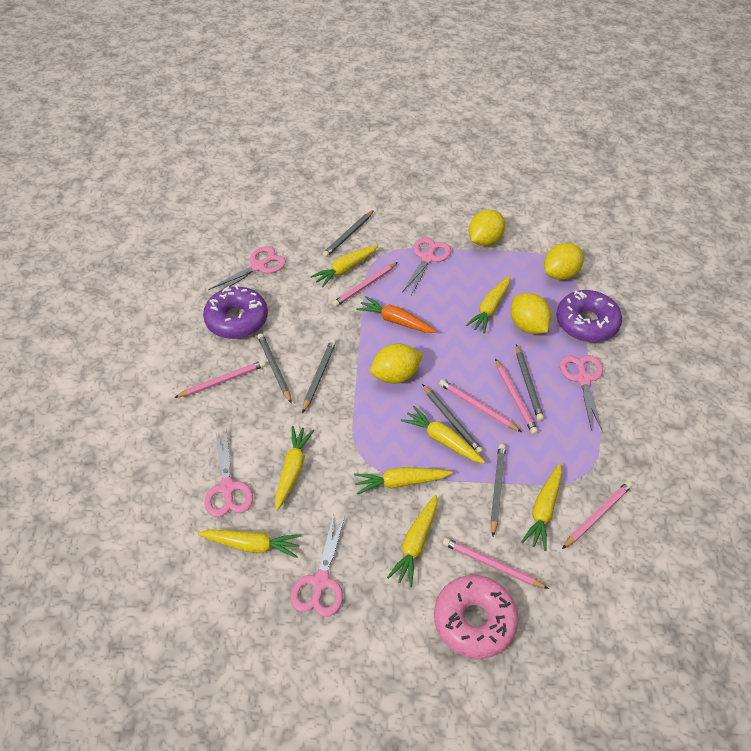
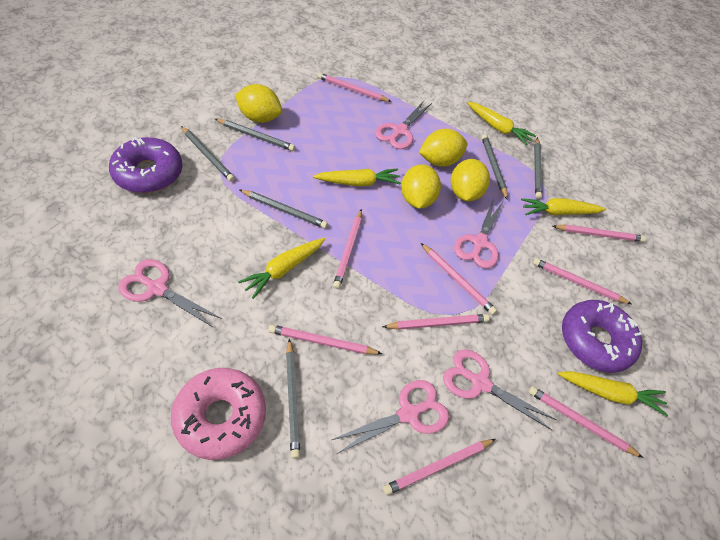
orange carrot: 1 -> 0
pink pencil: 6 -> 9
yellow carrot: 8 -> 5

